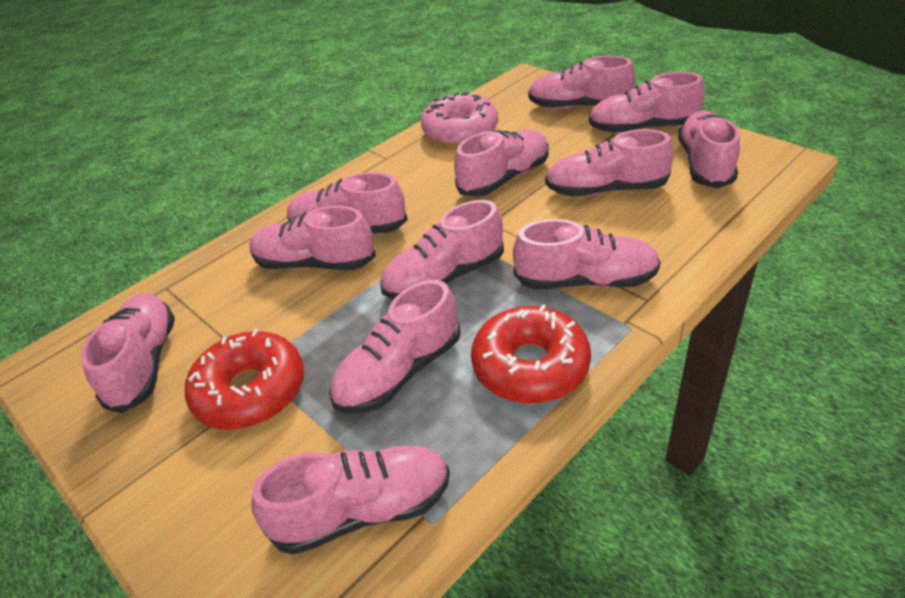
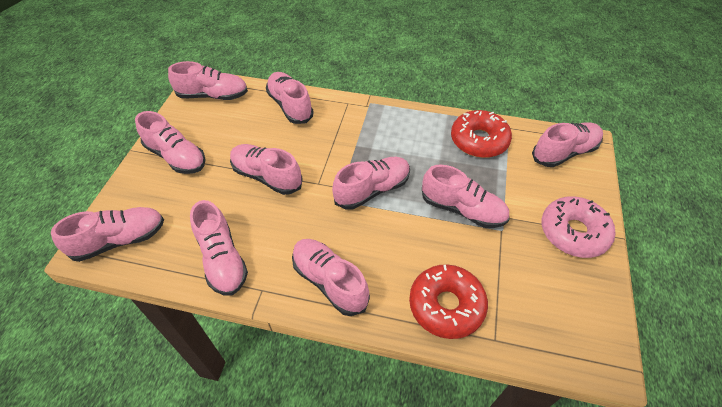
pink shoe: 12 -> 10

